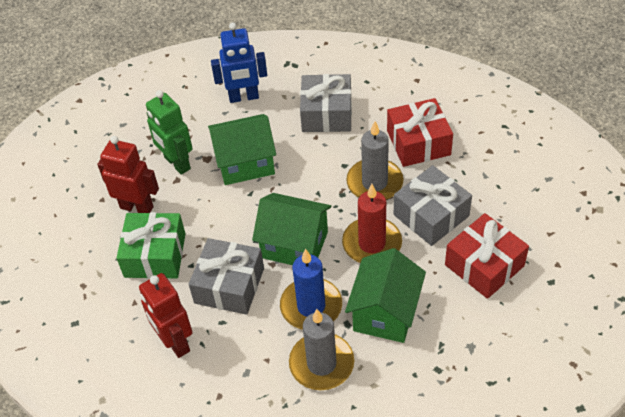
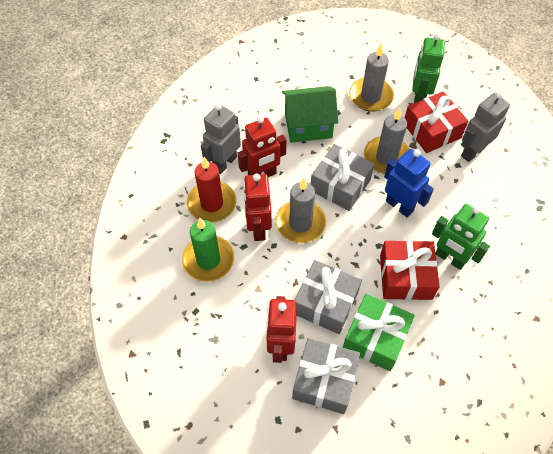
blue candle: 1 -> 0
green candle: 0 -> 1
green house: 3 -> 1
green robot: 1 -> 2
grey candle: 2 -> 3
grey robot: 0 -> 2
red robot: 2 -> 3

